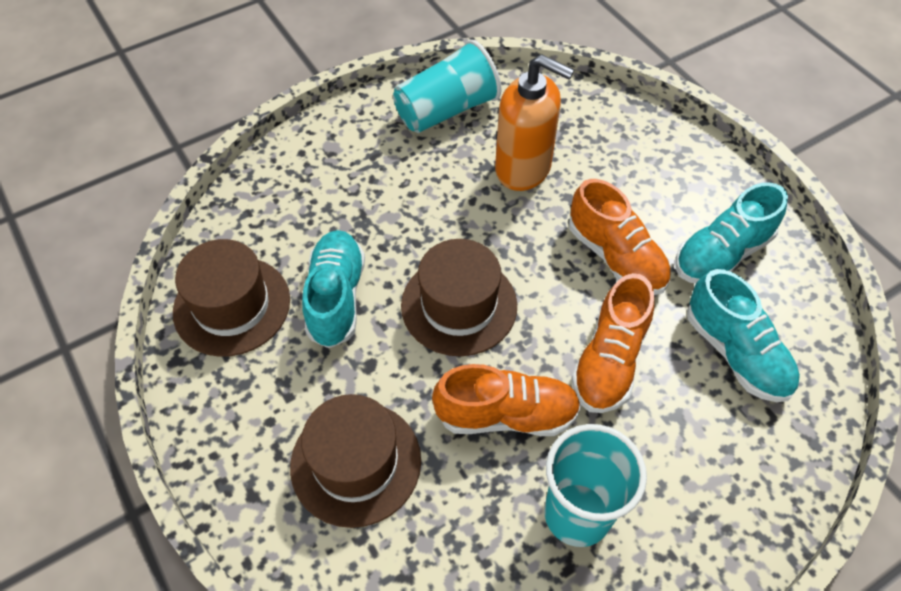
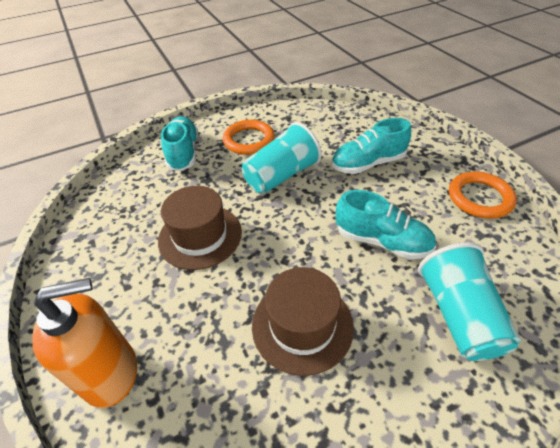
brown hat: 3 -> 2
orange ring: 0 -> 2
orange shoe: 3 -> 0

